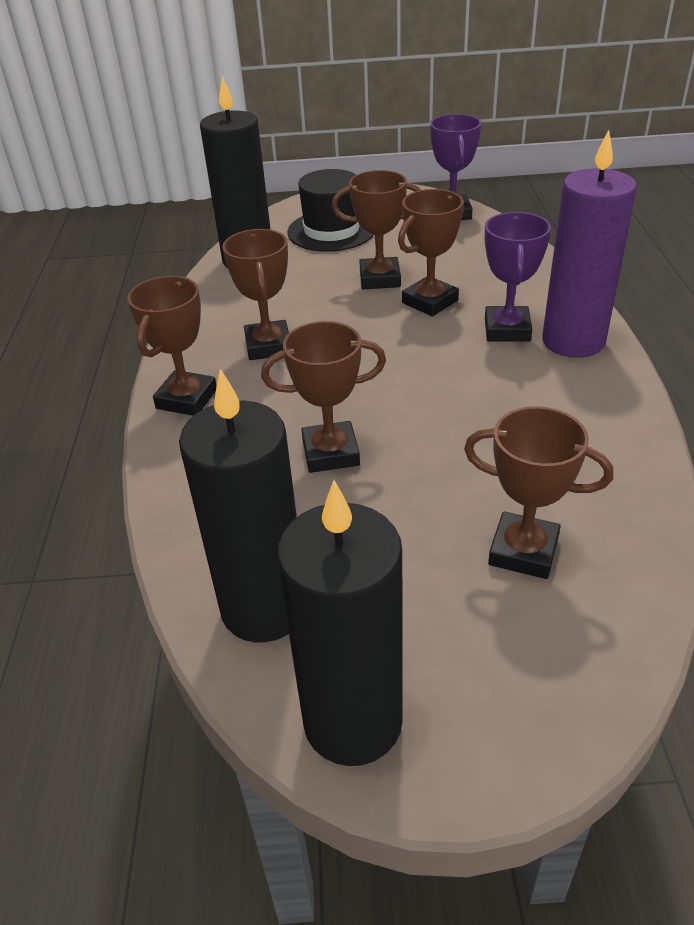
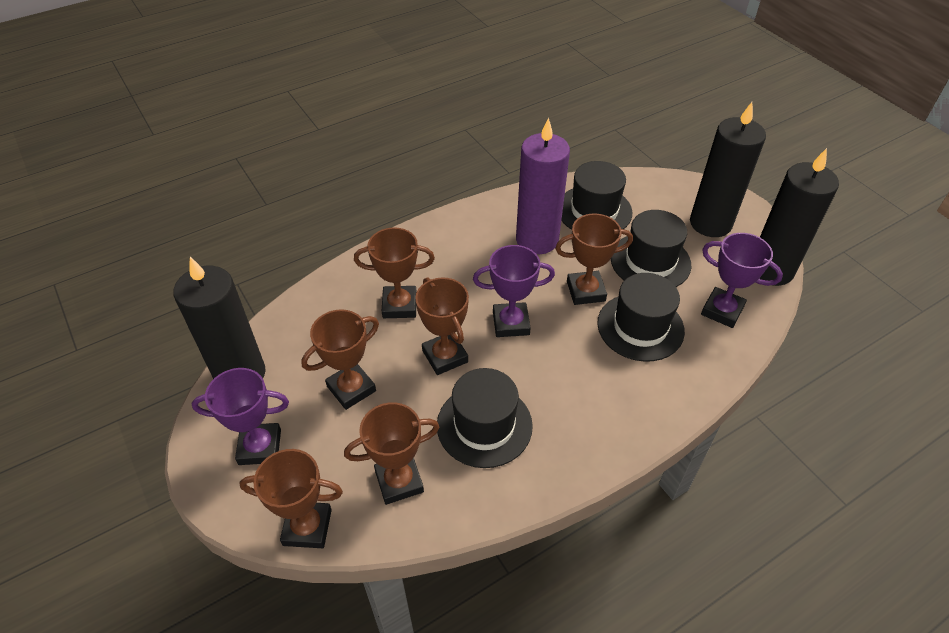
black hat: 1 -> 4
purple trophy: 2 -> 3

